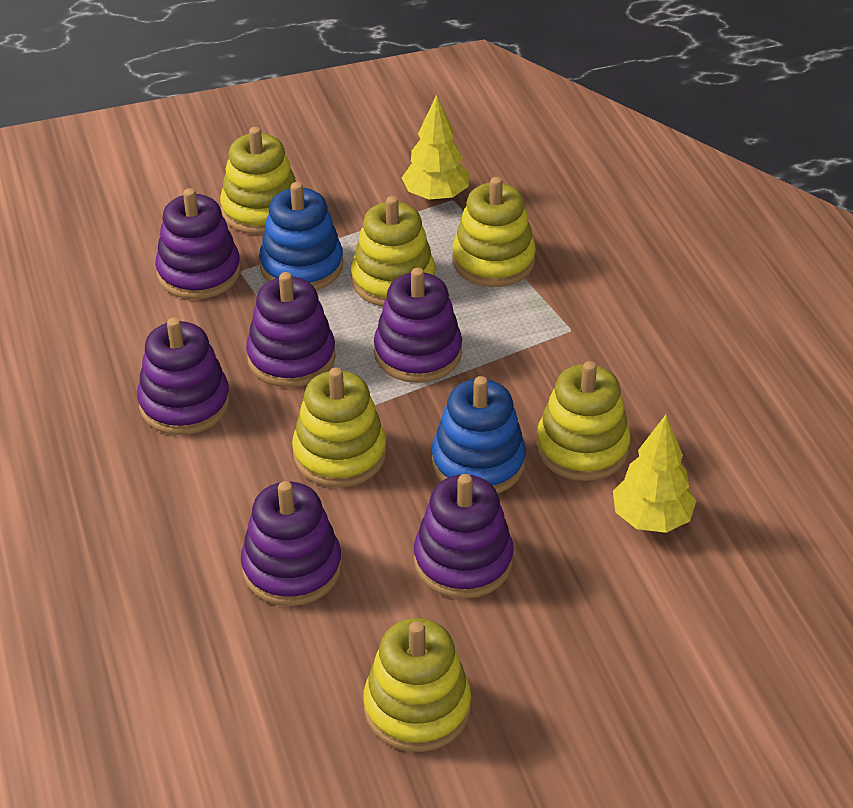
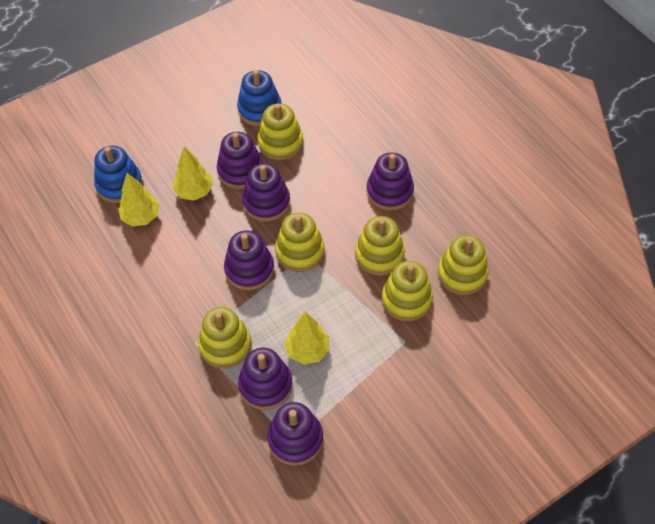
yellow tree: 2 -> 3

